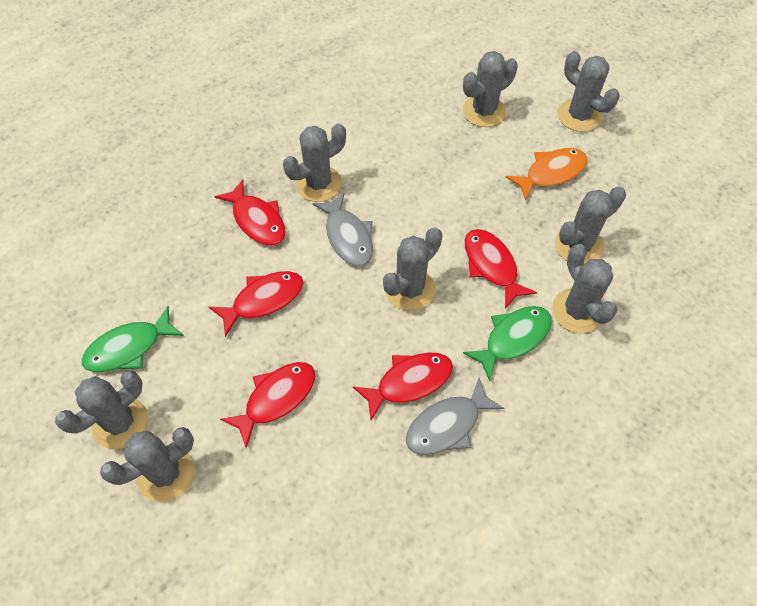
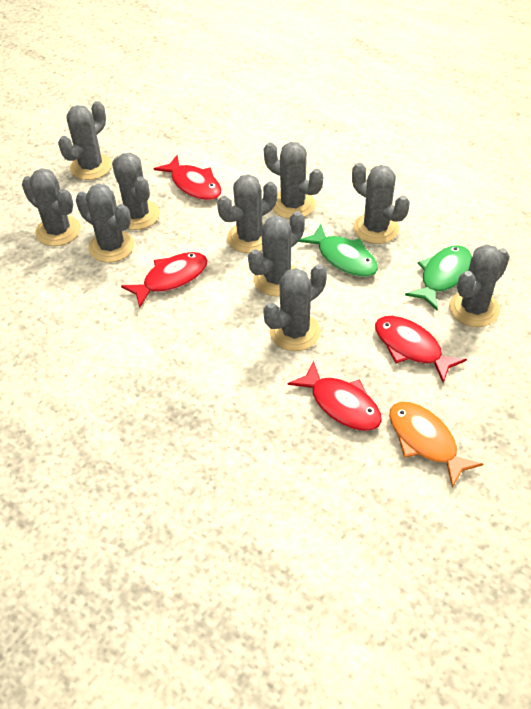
grey cactus: 8 -> 10
grey fish: 2 -> 0
red fish: 5 -> 4

